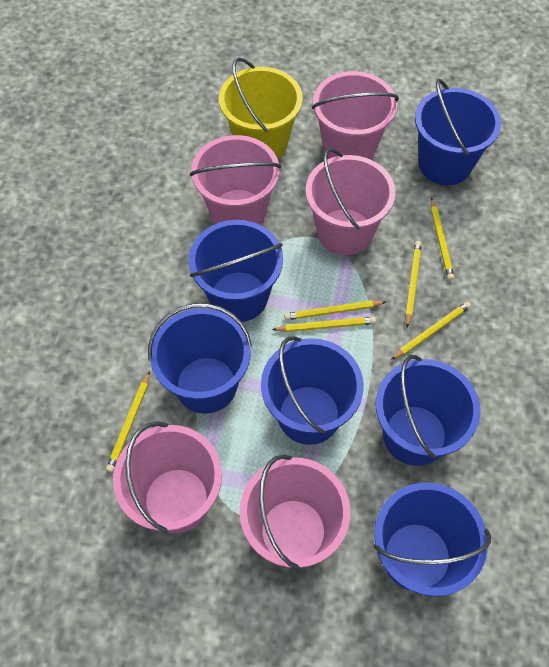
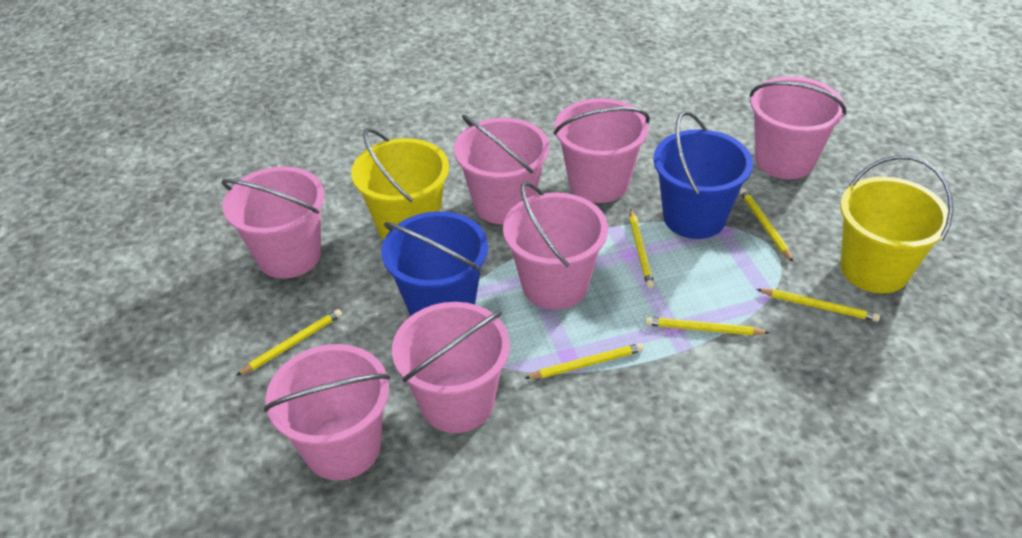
blue bucket: 6 -> 2
pink bucket: 5 -> 7
yellow bucket: 1 -> 2

